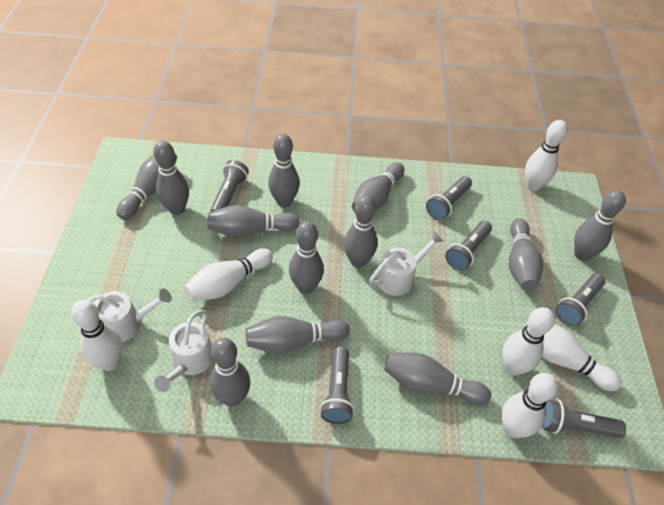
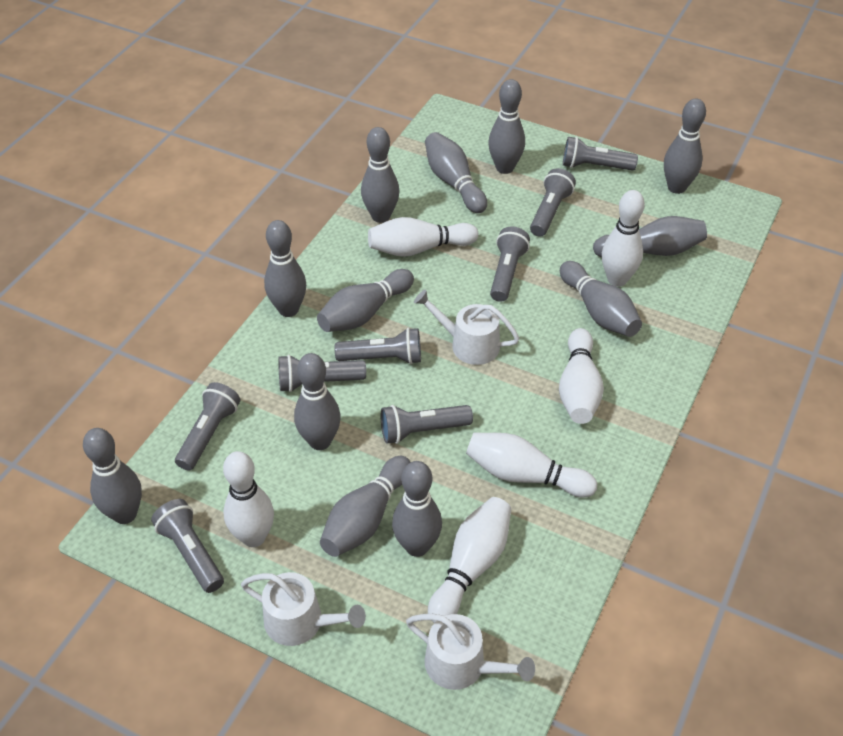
grey flashlight: 6 -> 8

